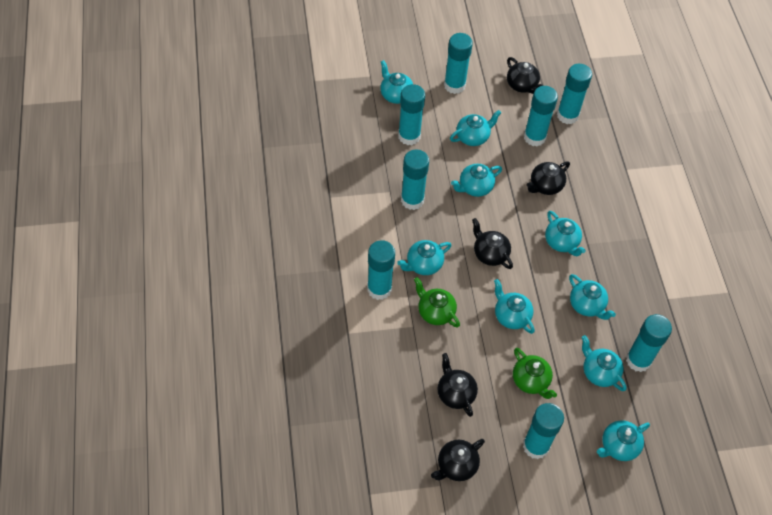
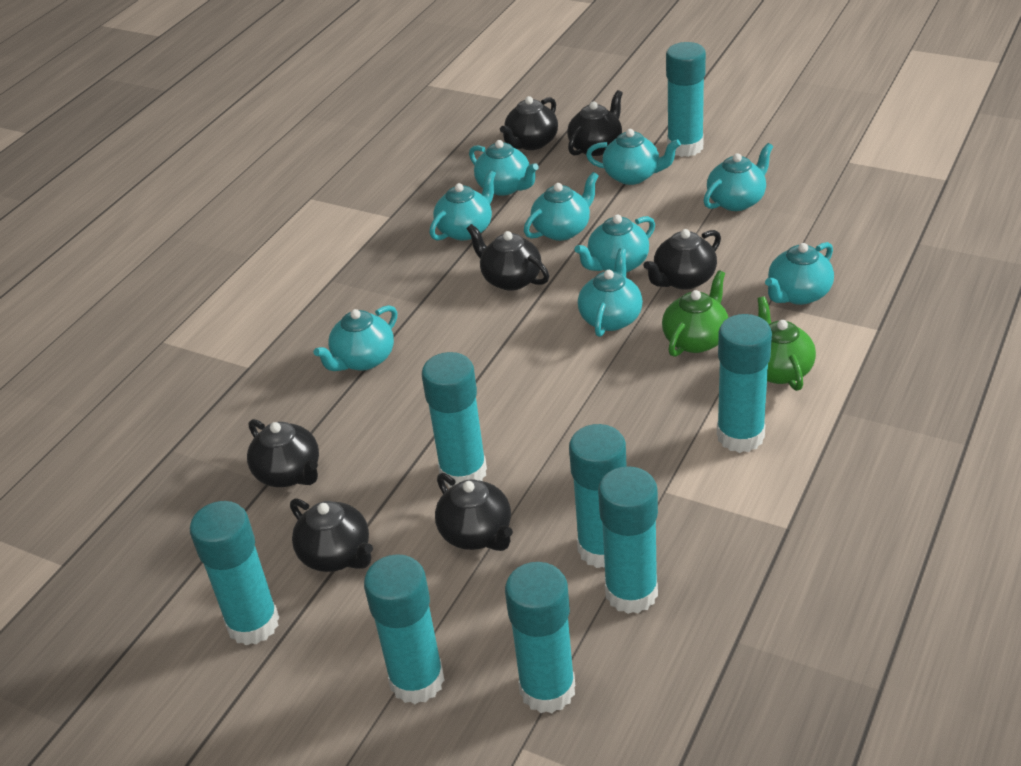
black teapot: 5 -> 7

